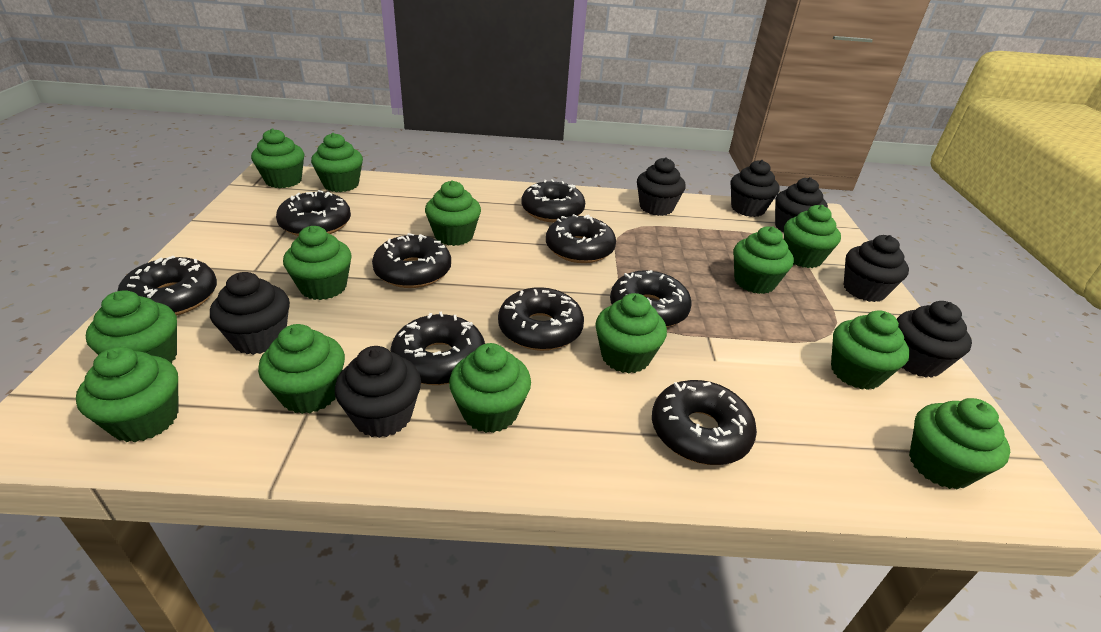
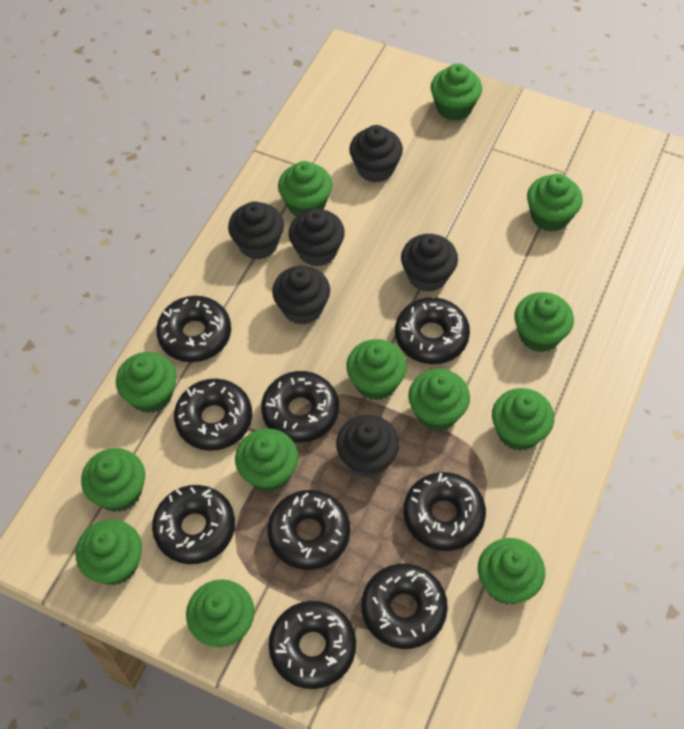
black cupcake: 7 -> 6

